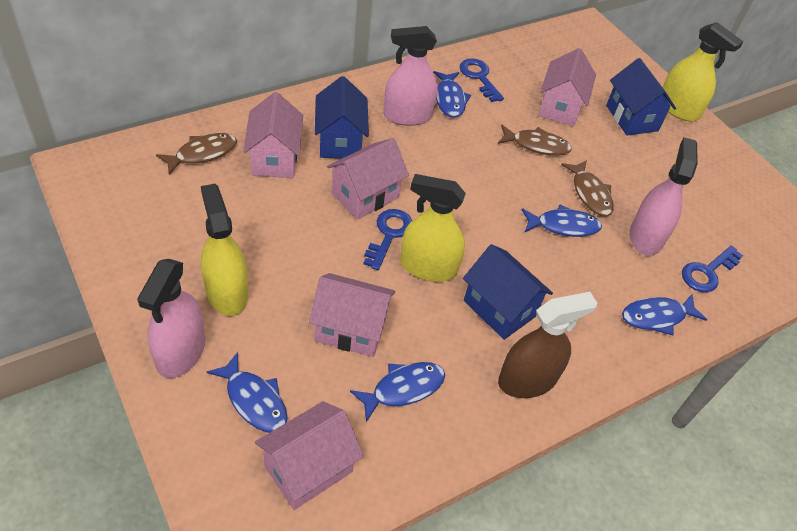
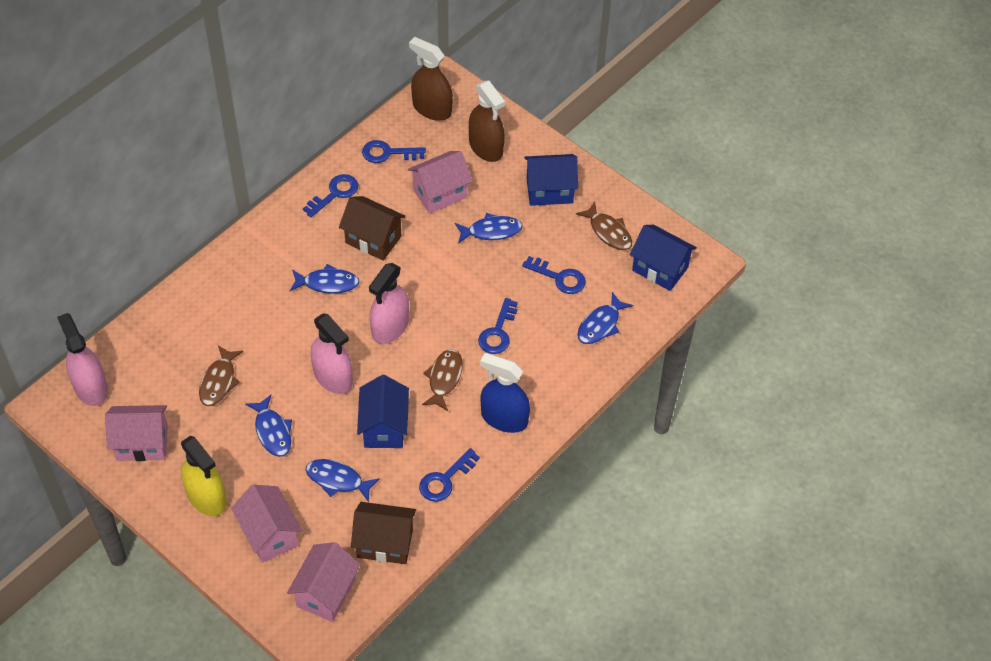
blue key: 3 -> 5
blue spray bottle: 0 -> 1
brown house: 0 -> 2
brown spray bottle: 1 -> 2
pink house: 5 -> 4
yellow spray bottle: 3 -> 1

